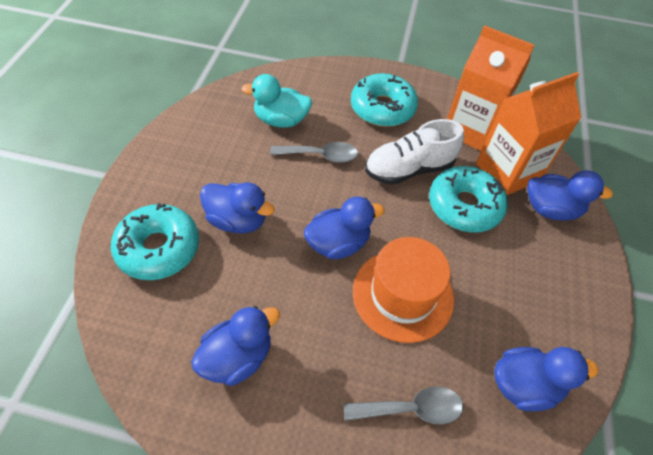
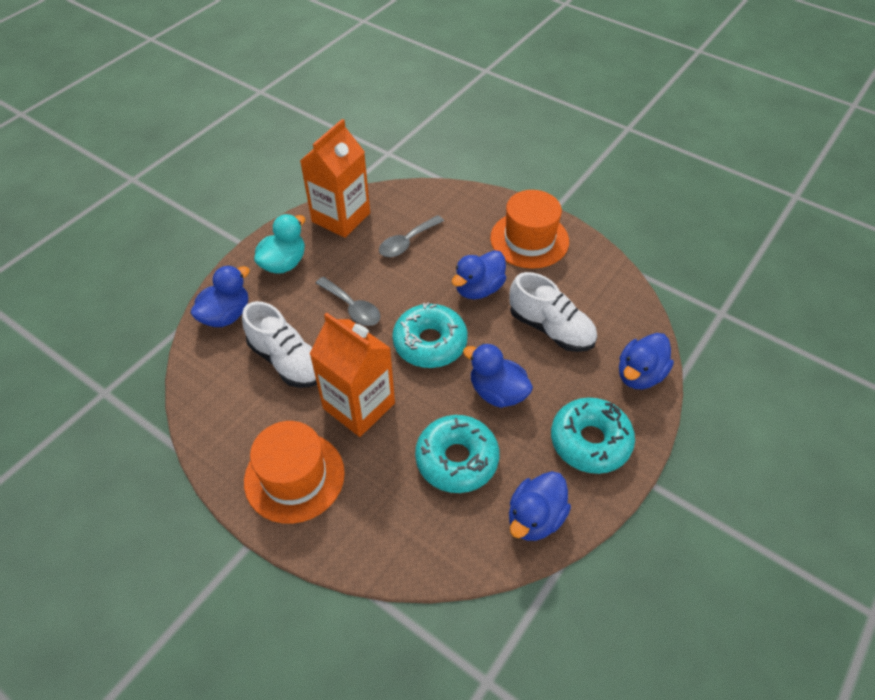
orange hat: 1 -> 2
white shoe: 1 -> 2

